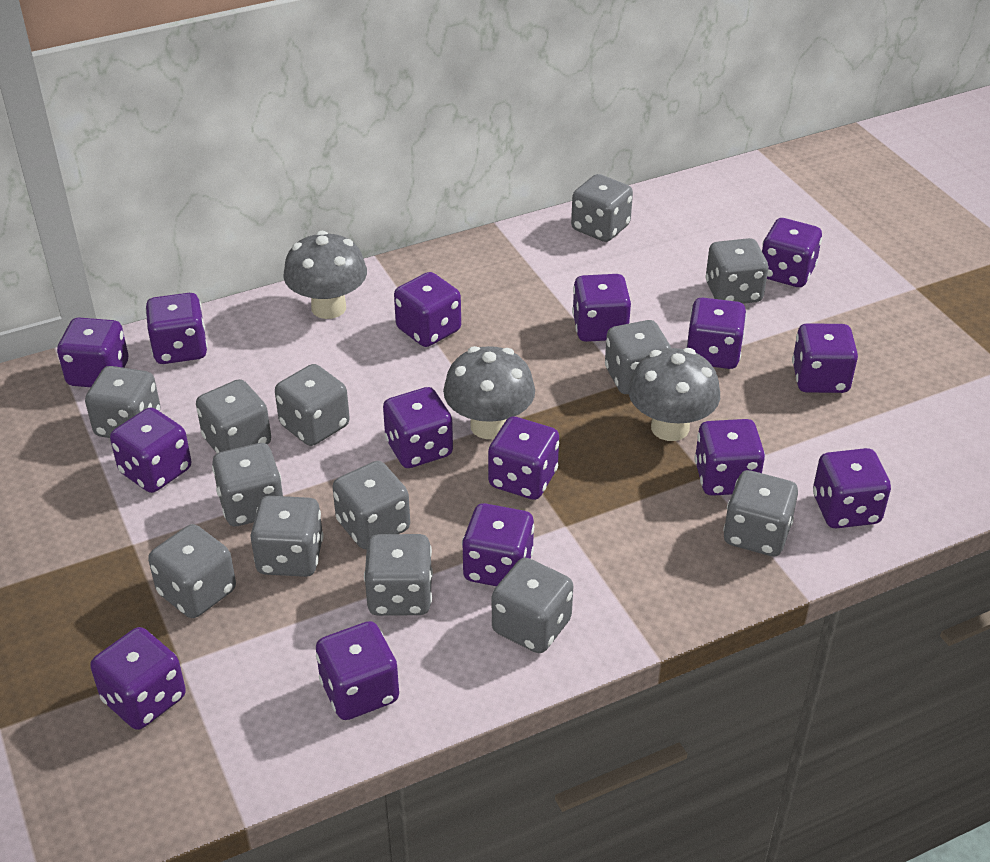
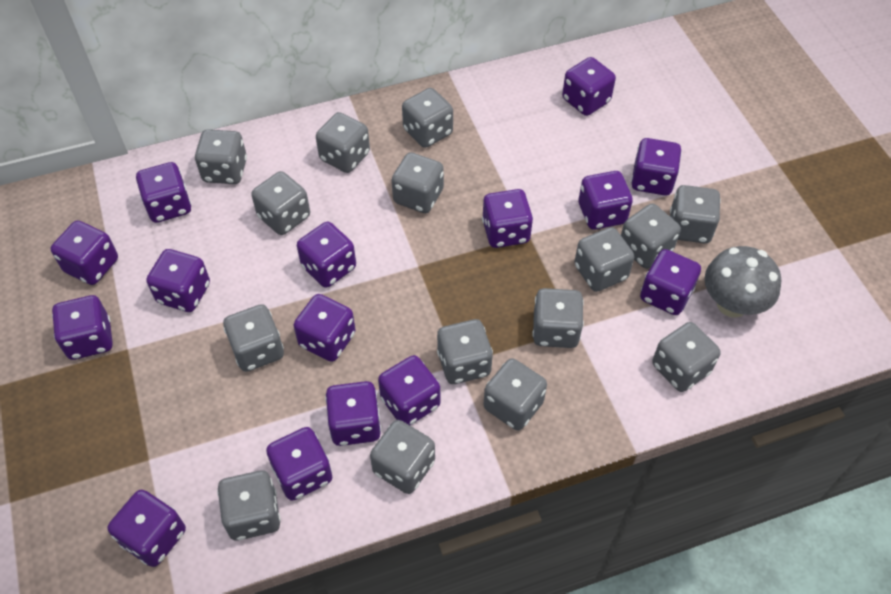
grey dice: 13 -> 15
grey mushroom: 3 -> 1

